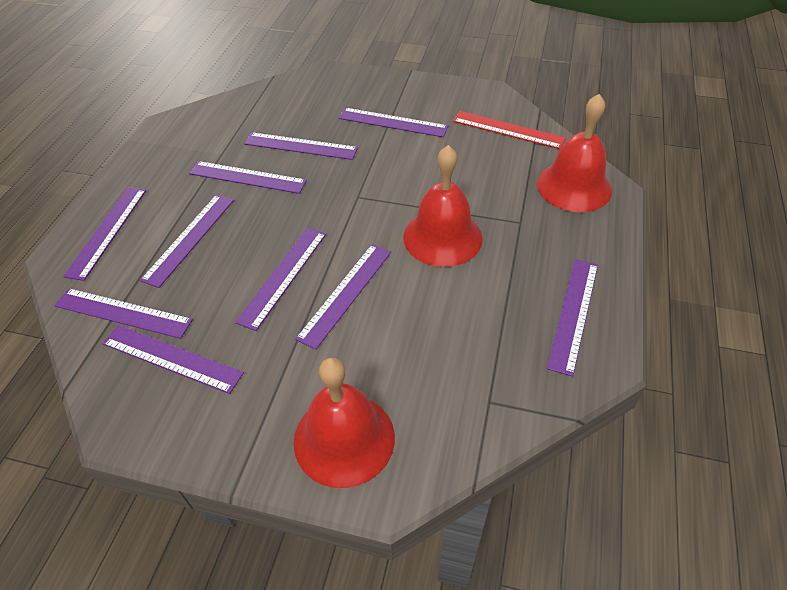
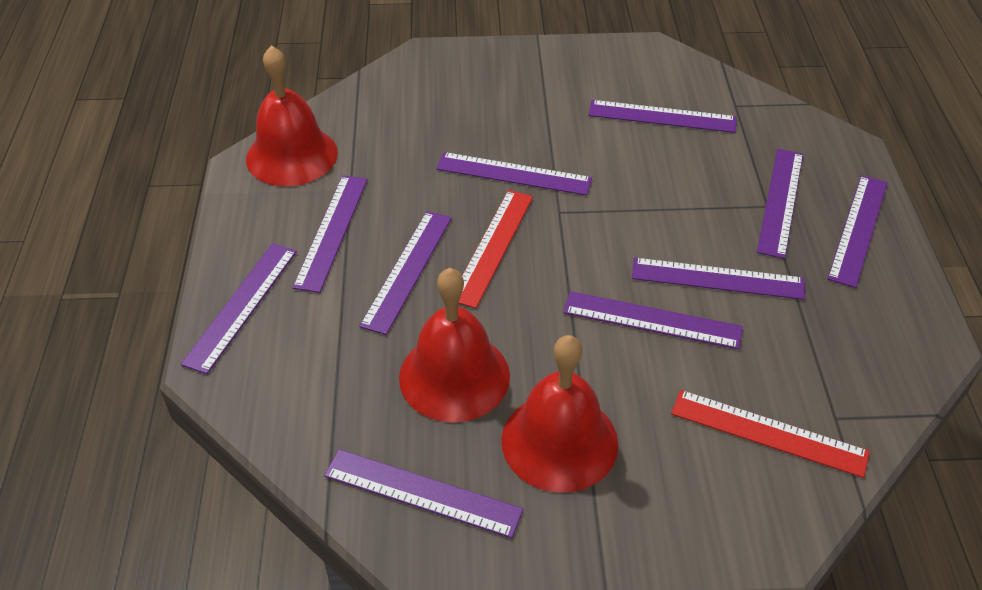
red ruler: 1 -> 2

